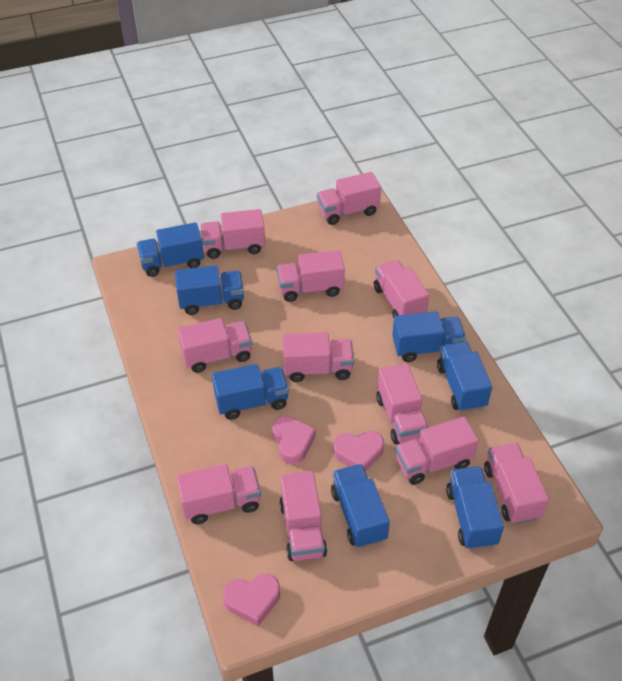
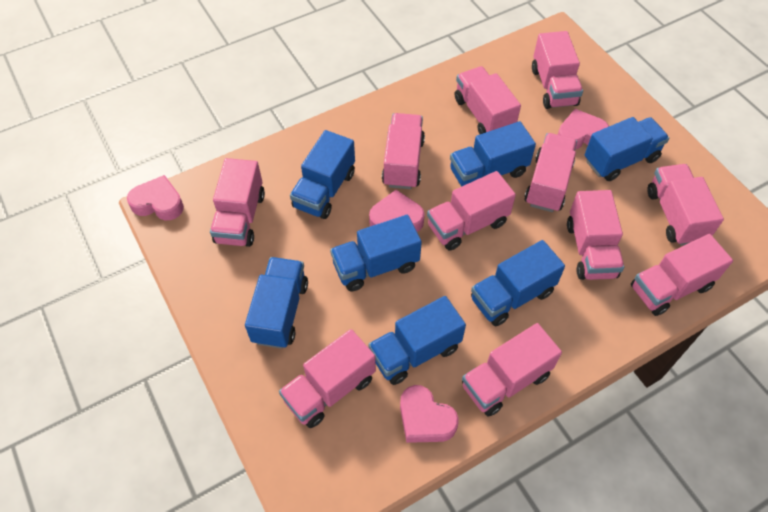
pink heart: 3 -> 4

